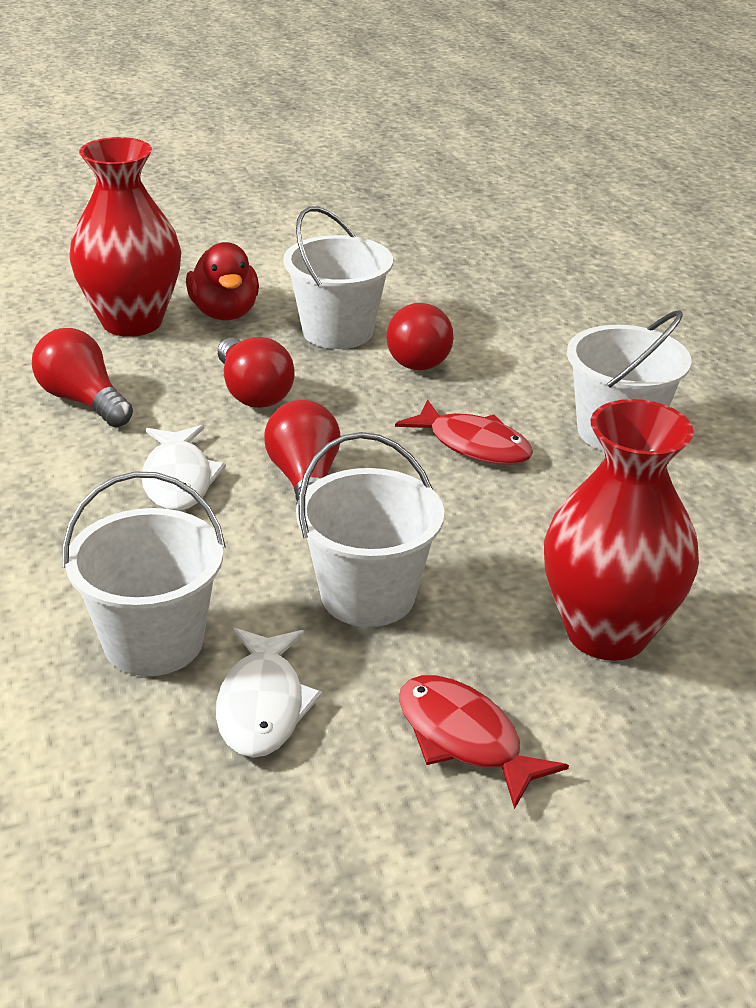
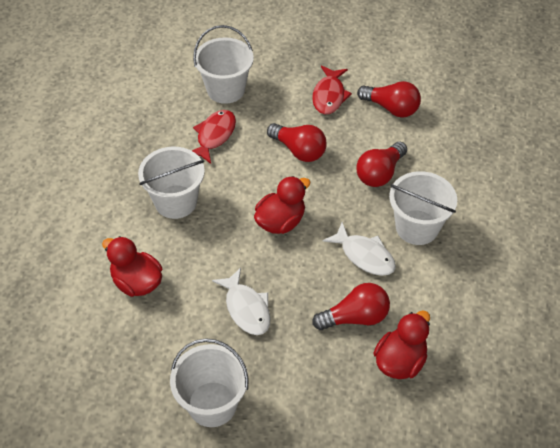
red duck: 1 -> 3
red vase: 2 -> 0

